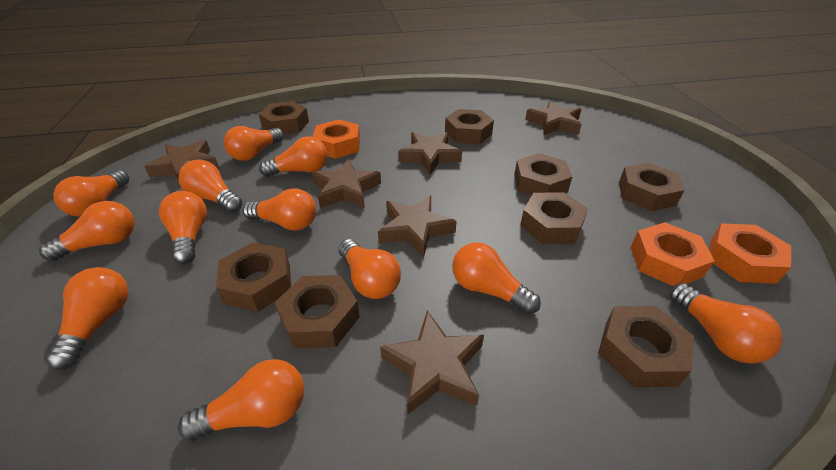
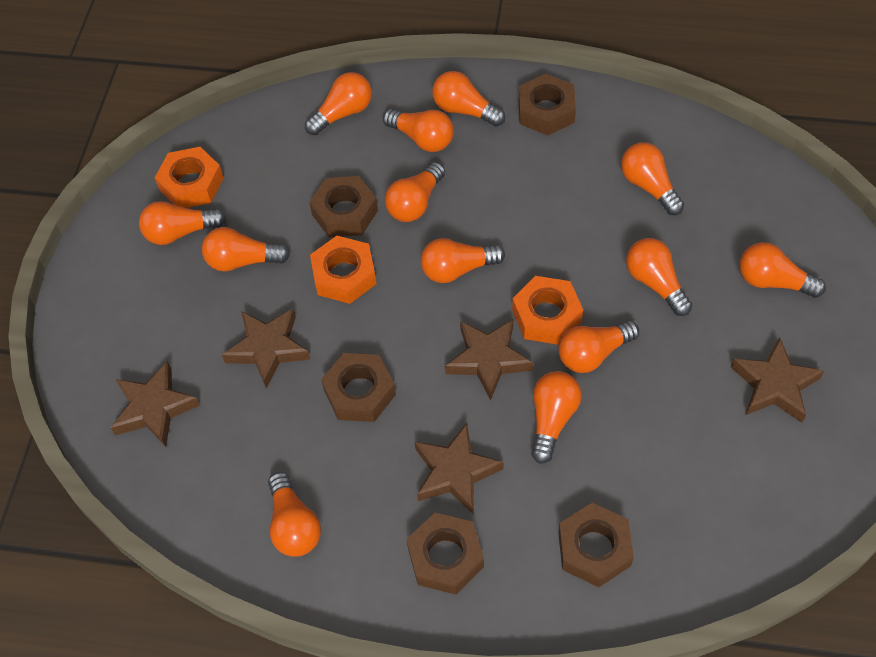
brown nut: 8 -> 5
brown star: 6 -> 5
orange light bulb: 12 -> 13

